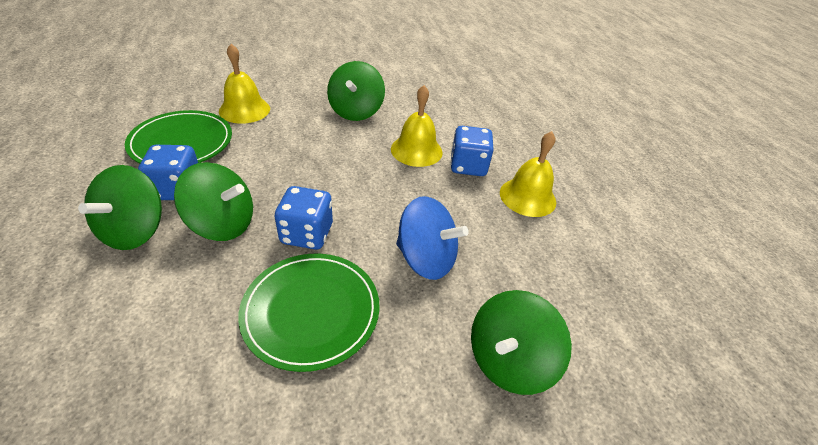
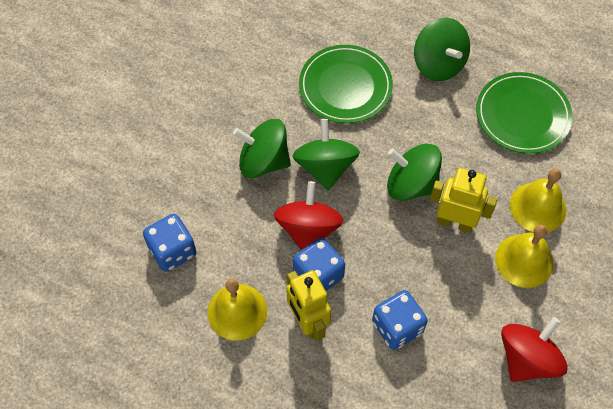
blue spinning top: 1 -> 0
red spinning top: 0 -> 2
yellow robot: 0 -> 2

